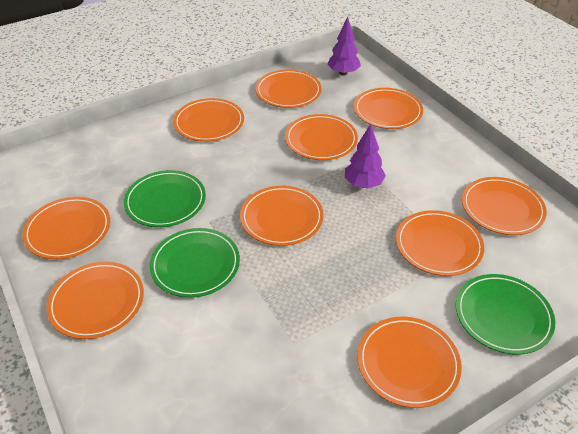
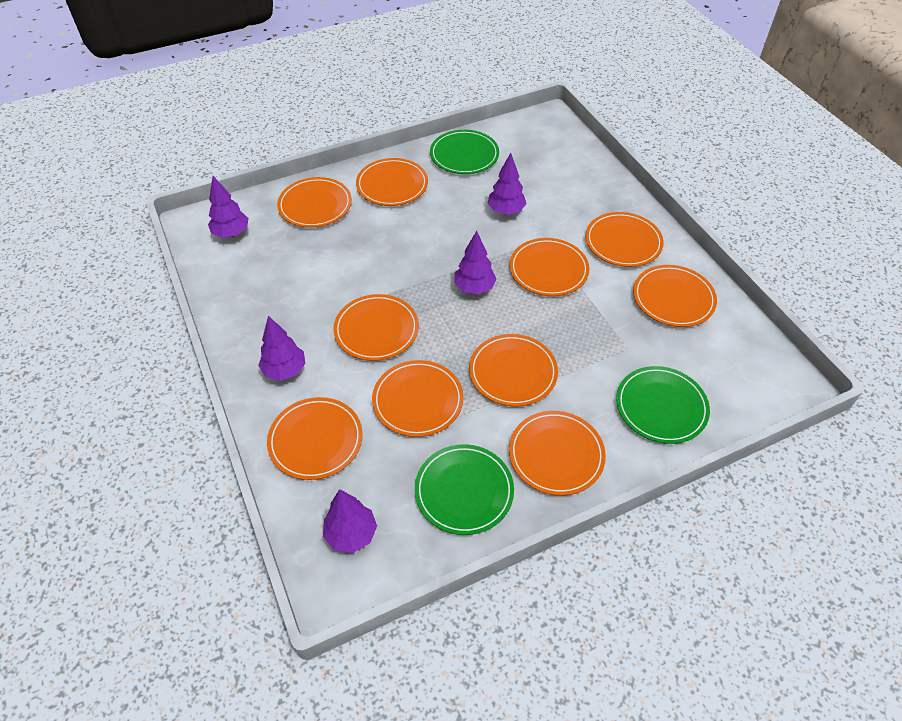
purple tree: 2 -> 5

